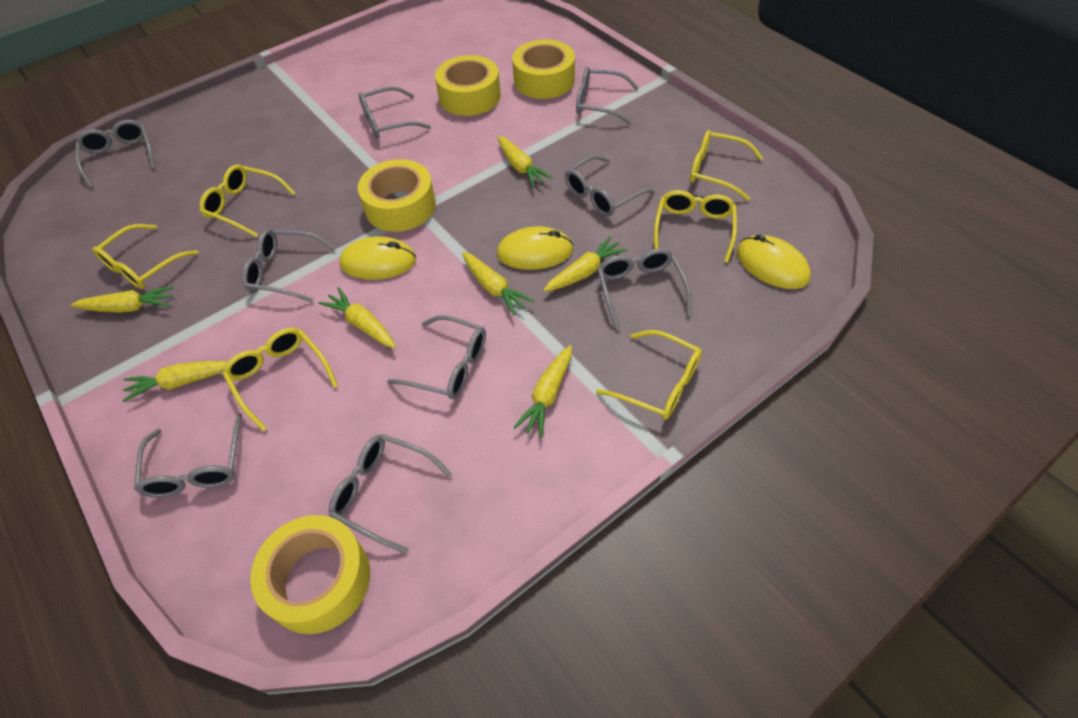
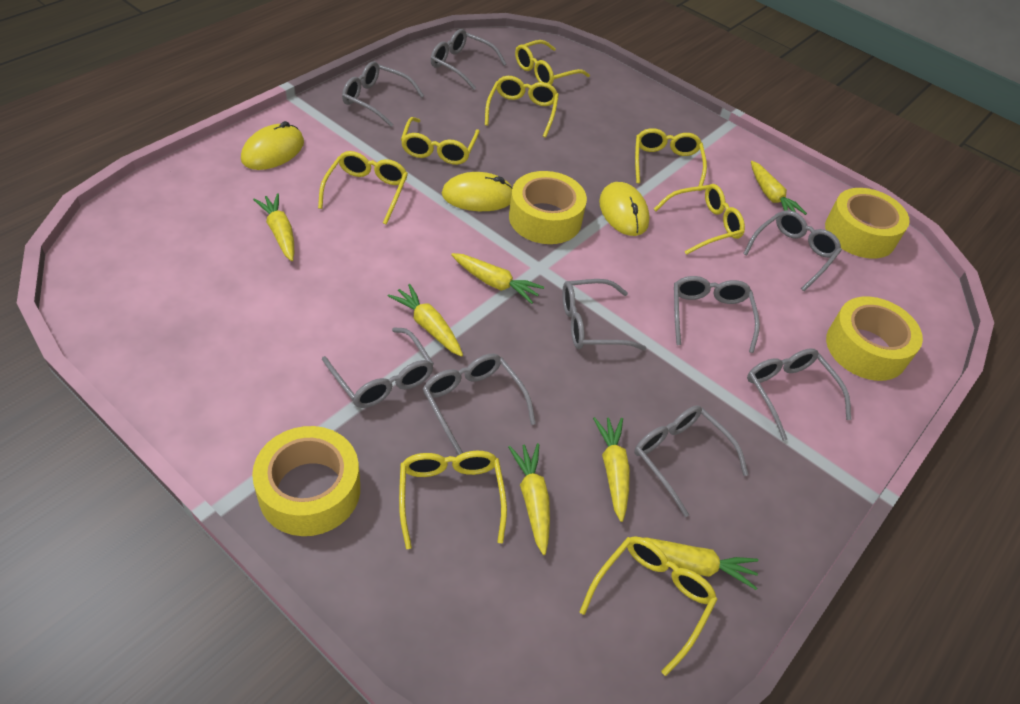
yellow glasses: 6 -> 8

